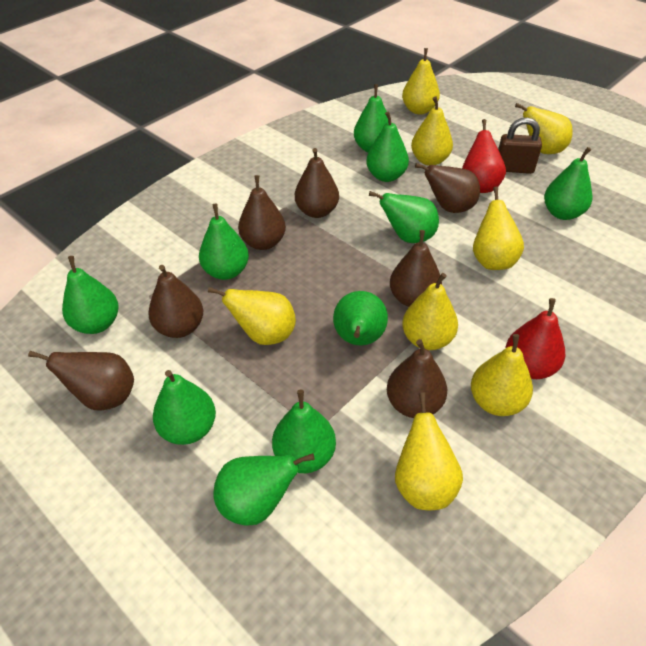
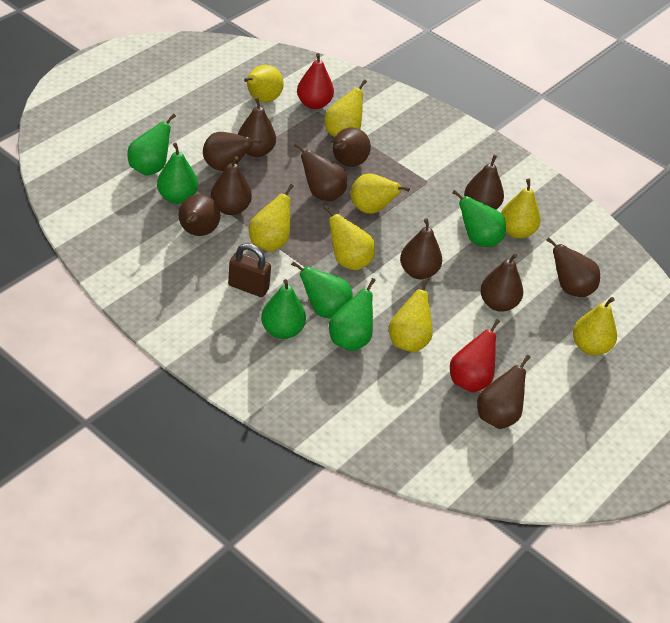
brown pear: 7 -> 11
green pear: 10 -> 6

